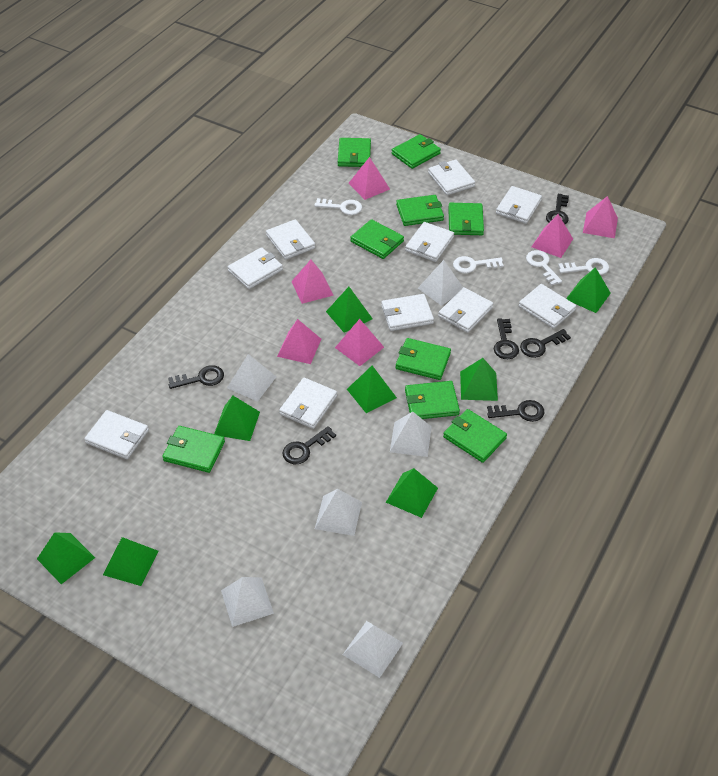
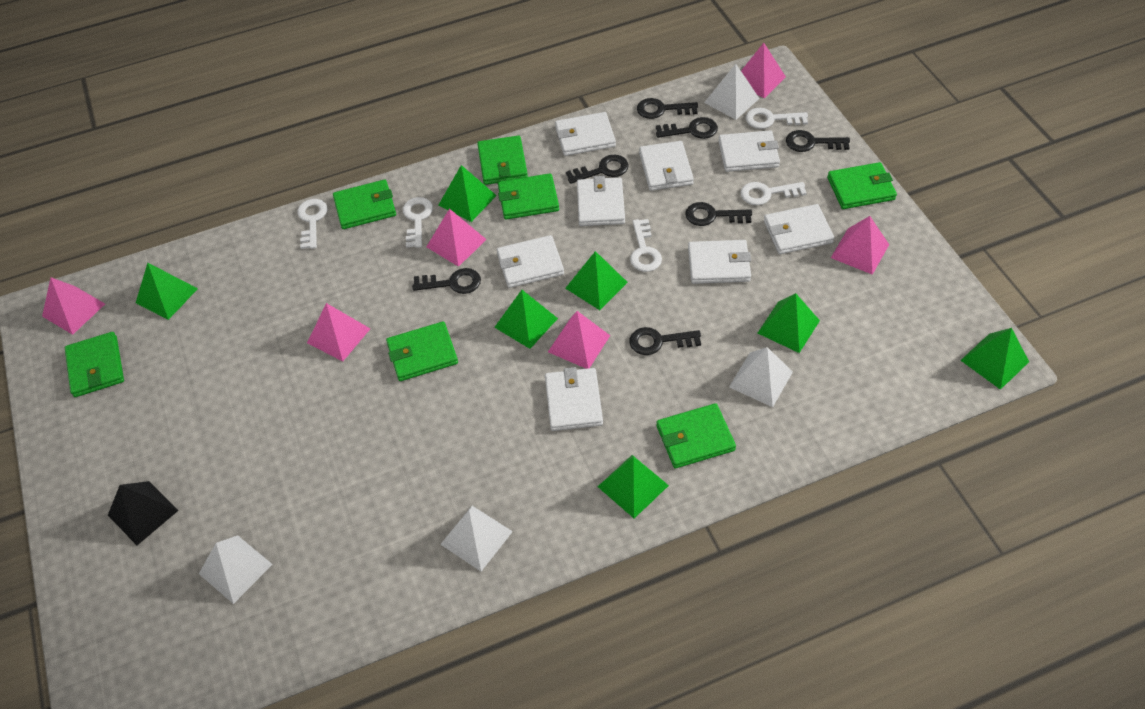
black key: 6 -> 7
black pyramid: 0 -> 1
green pyramid: 8 -> 7
green wallet: 9 -> 7
white key: 4 -> 5
white pyramid: 6 -> 4
white wallet: 10 -> 8

